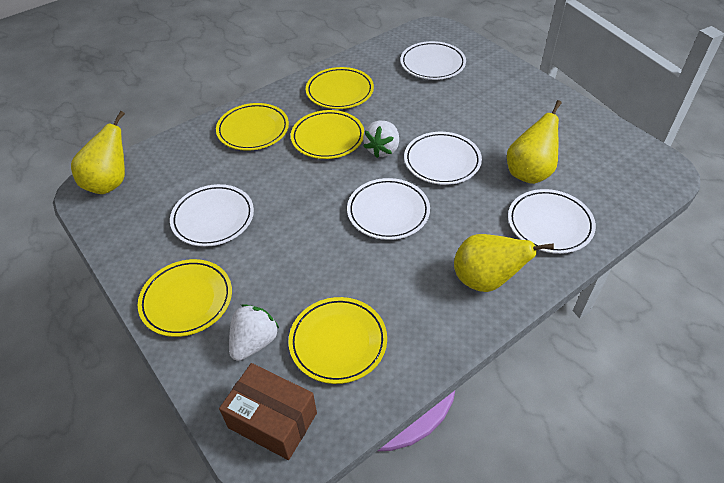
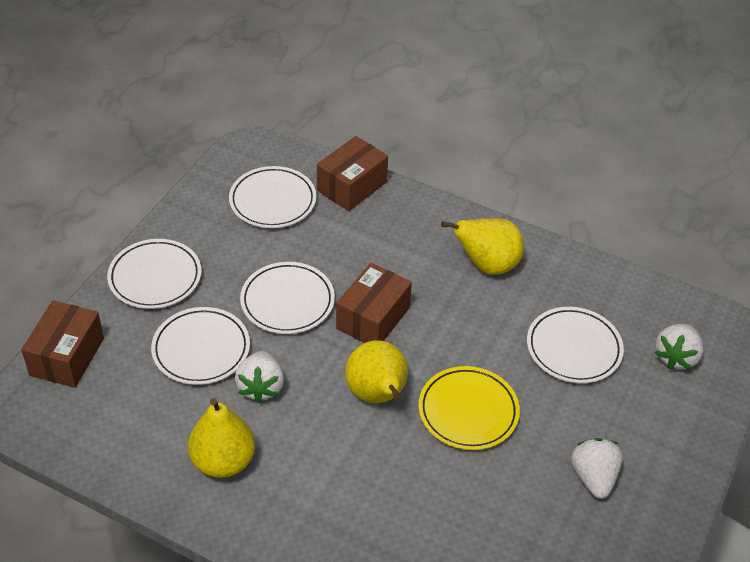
brown box: 1 -> 3
white strawberry: 2 -> 3
yellow plate: 5 -> 1

